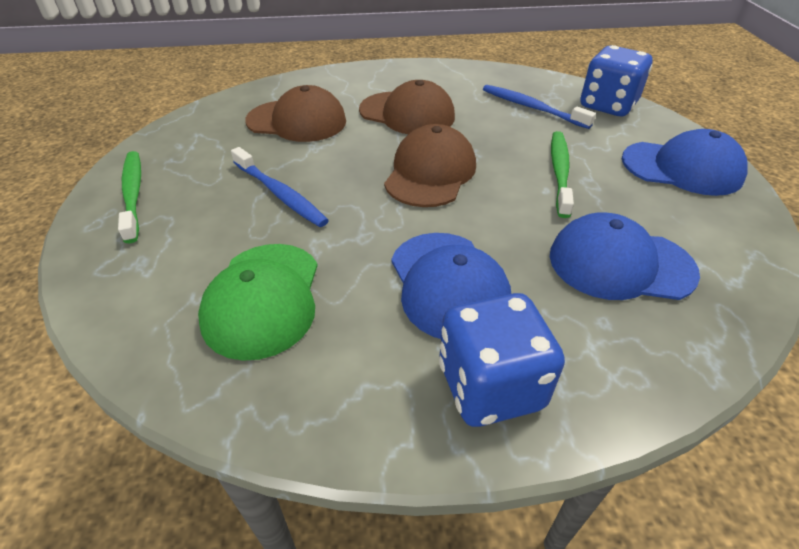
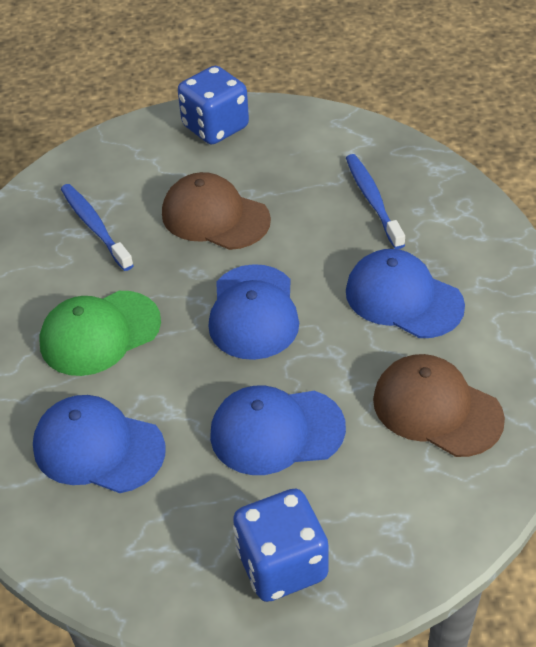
blue cap: 3 -> 4
brown cap: 3 -> 2
green toothbrush: 2 -> 0

